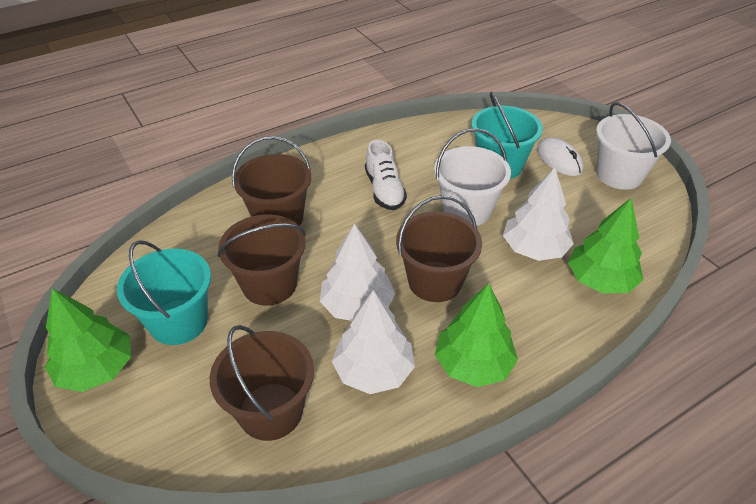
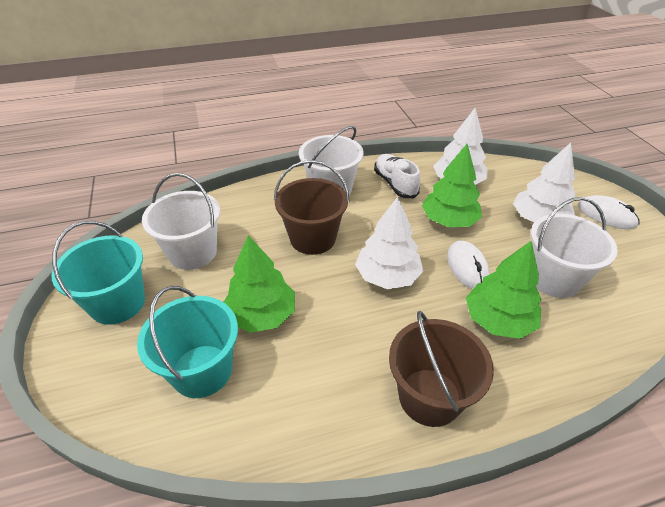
brown bucket: 4 -> 2
white bucket: 2 -> 3
white mouse: 1 -> 2

